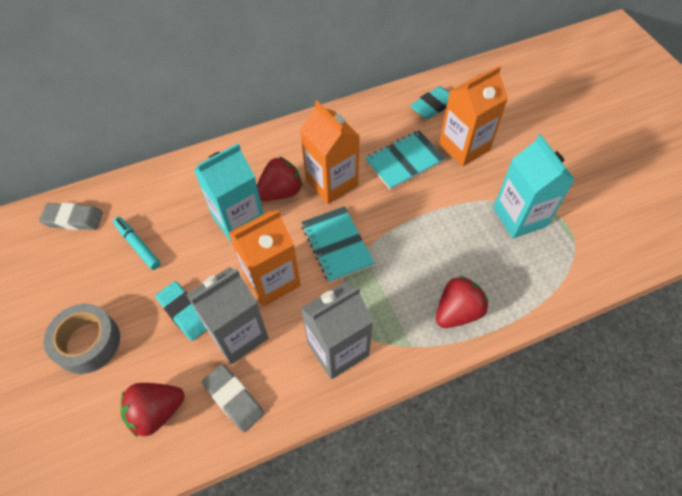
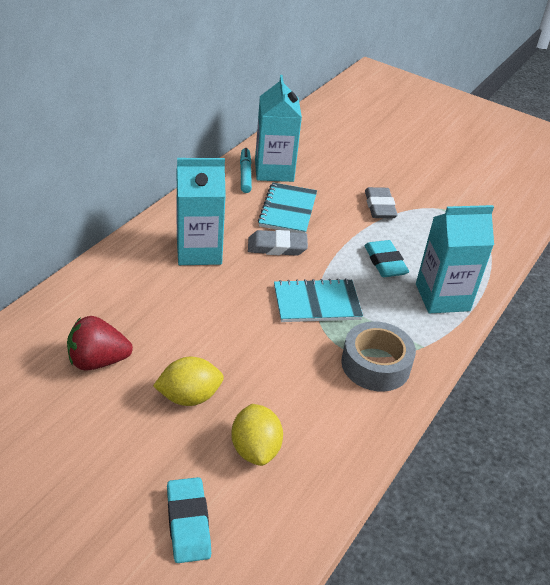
grey carton: 2 -> 0
orange carton: 3 -> 0
red strawberry: 3 -> 1
turquoise carton: 2 -> 3
yellow lemon: 0 -> 2

